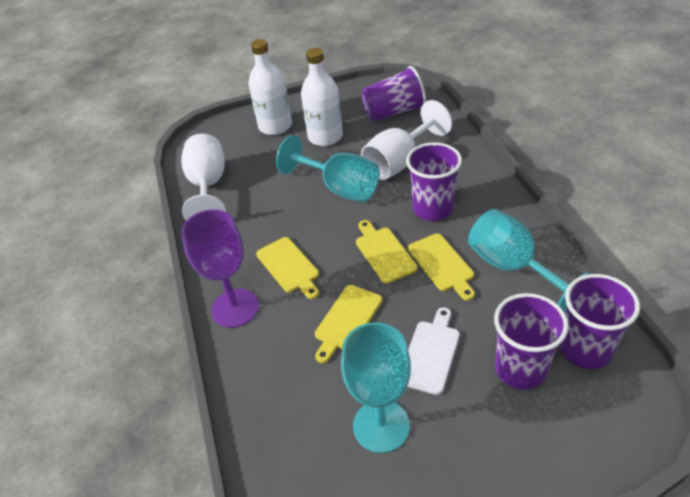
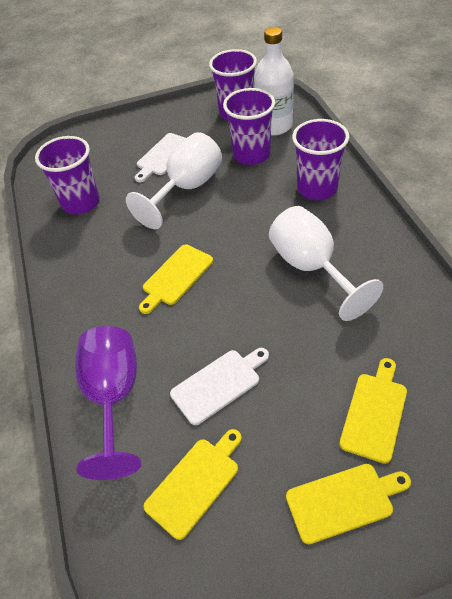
turquoise goblet: 3 -> 0
white bottle: 2 -> 1
white cutting board: 1 -> 2

